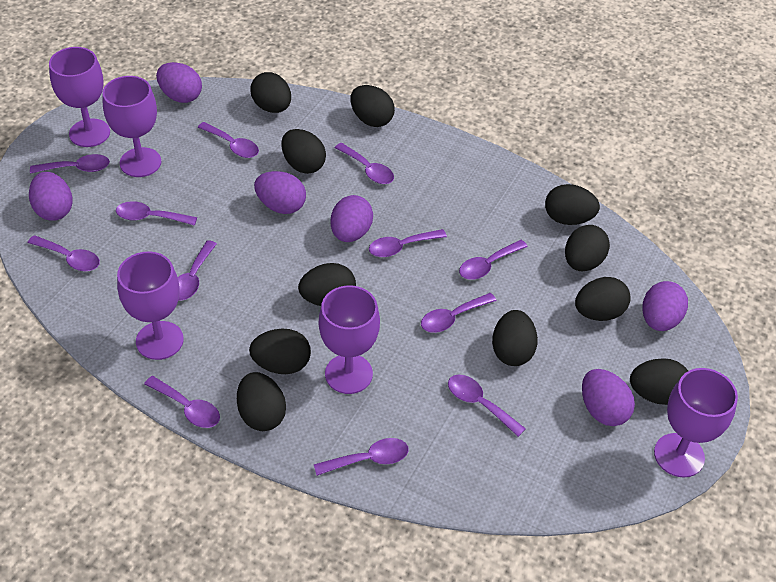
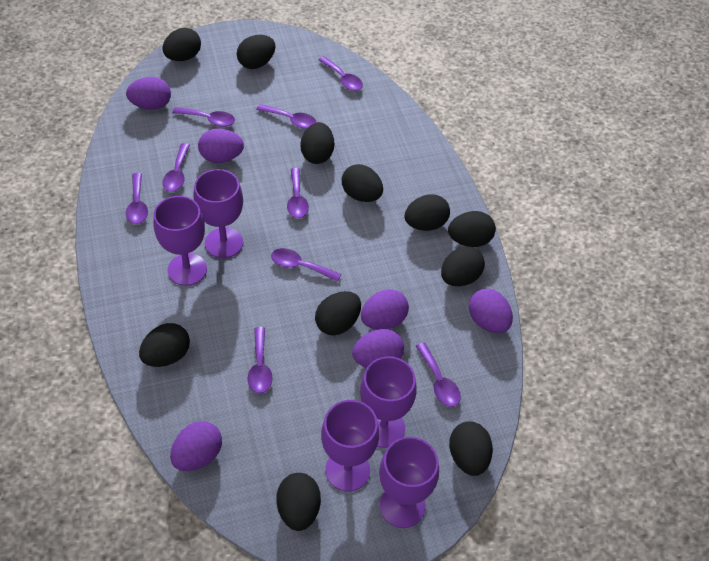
purple spoon: 12 -> 9

